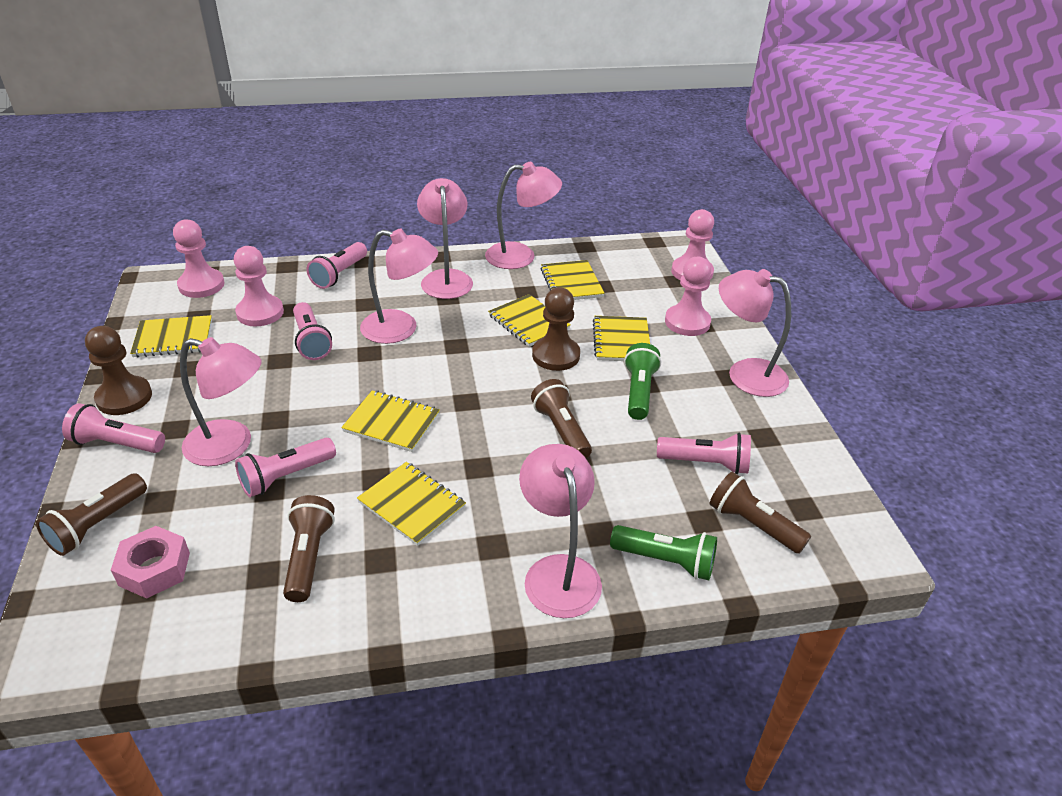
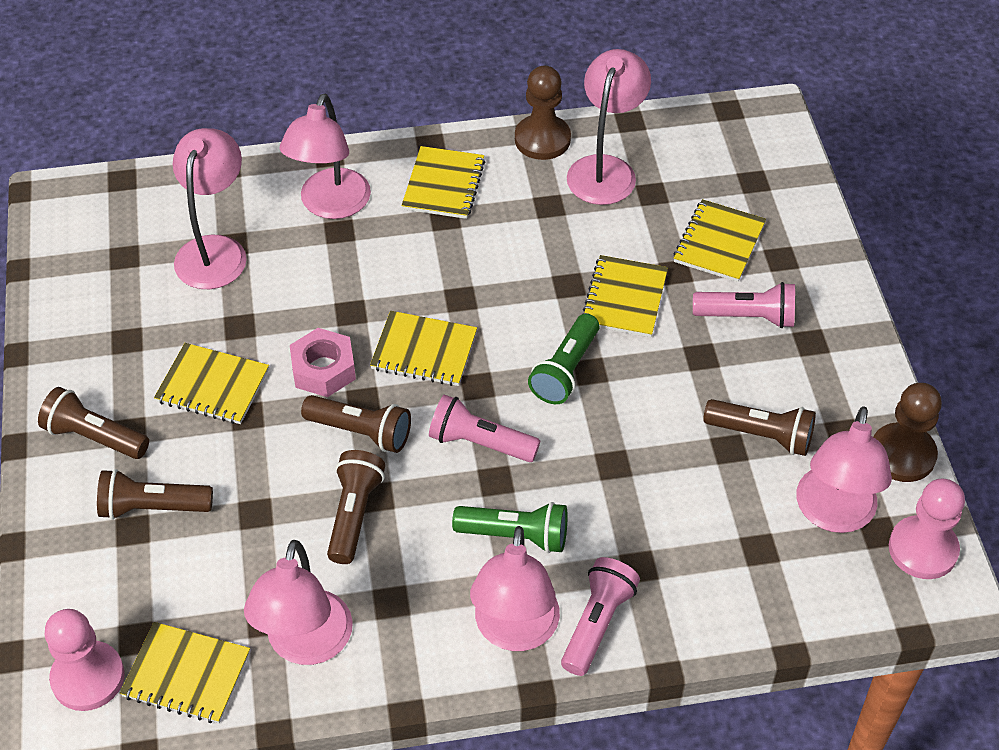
brown flashlight: 4 -> 5
pink flashlight: 5 -> 3
pink pawn: 4 -> 2

